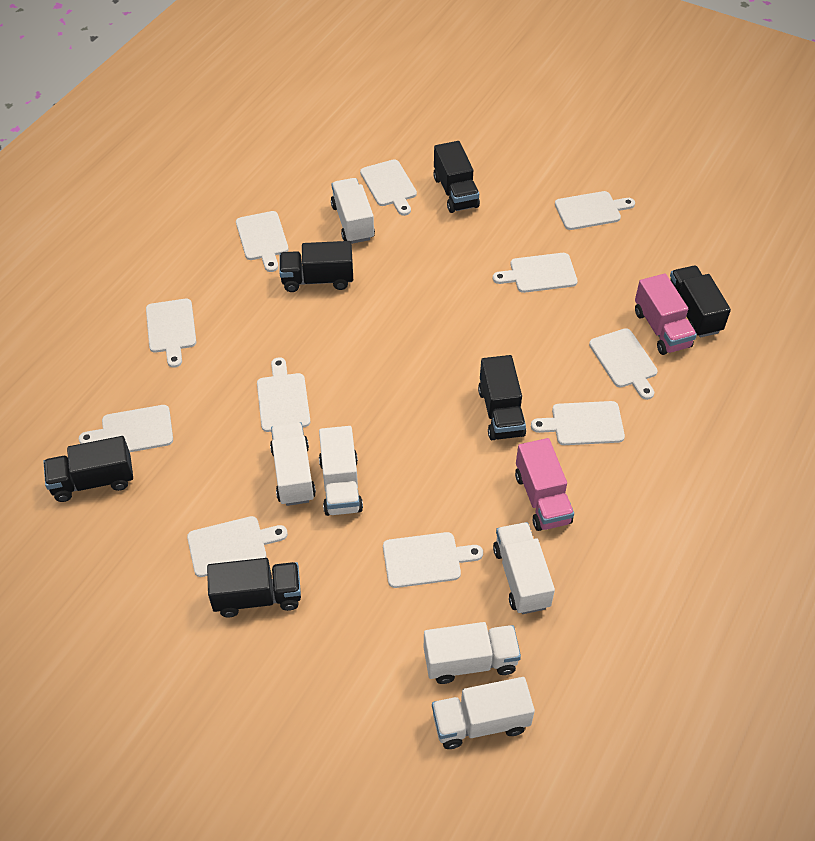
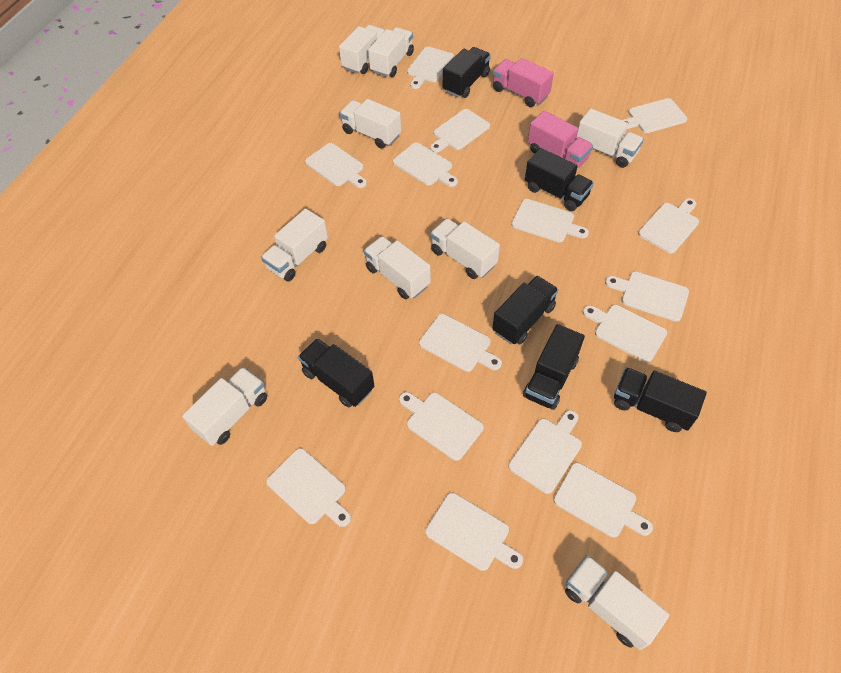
white cutting board: 11 -> 15
white truck: 6 -> 9

